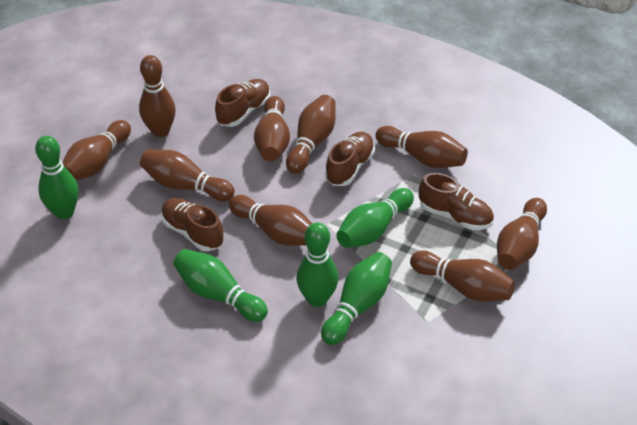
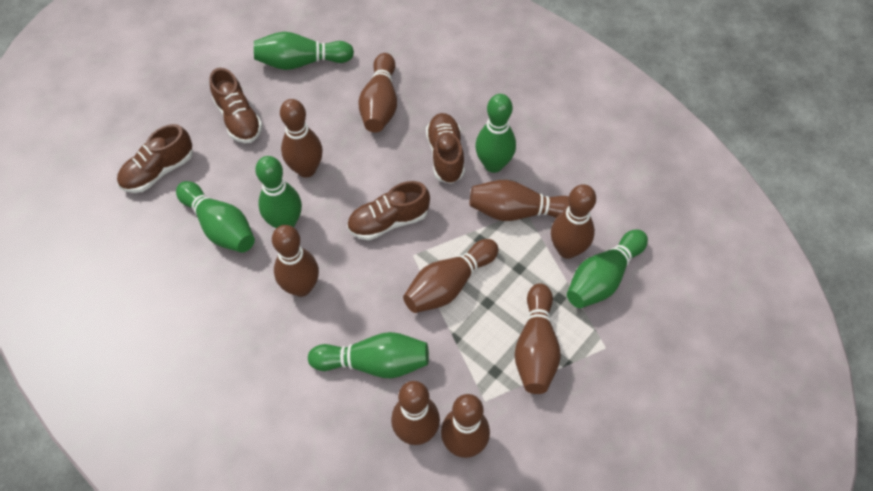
green bowling pin: 5 -> 6

